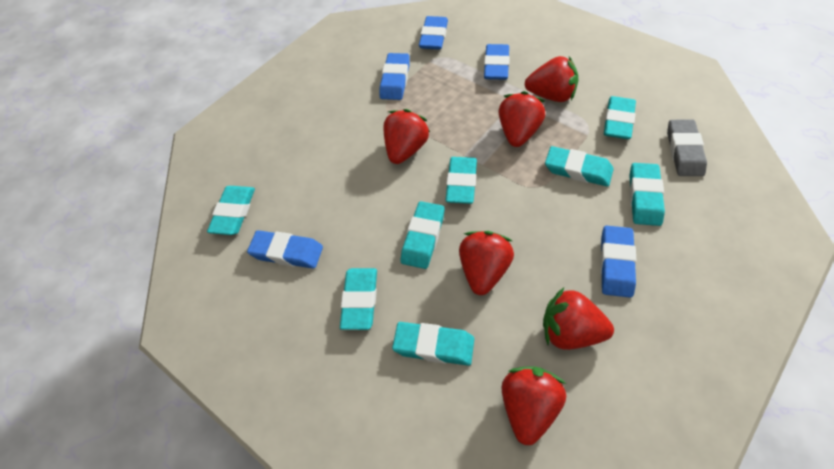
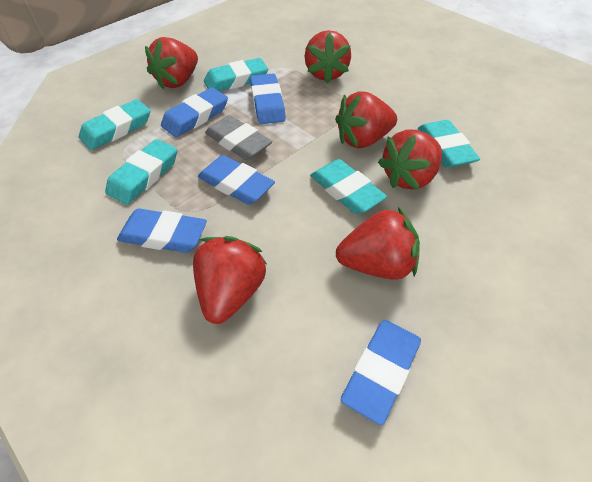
turquoise eraser: 8 -> 5

